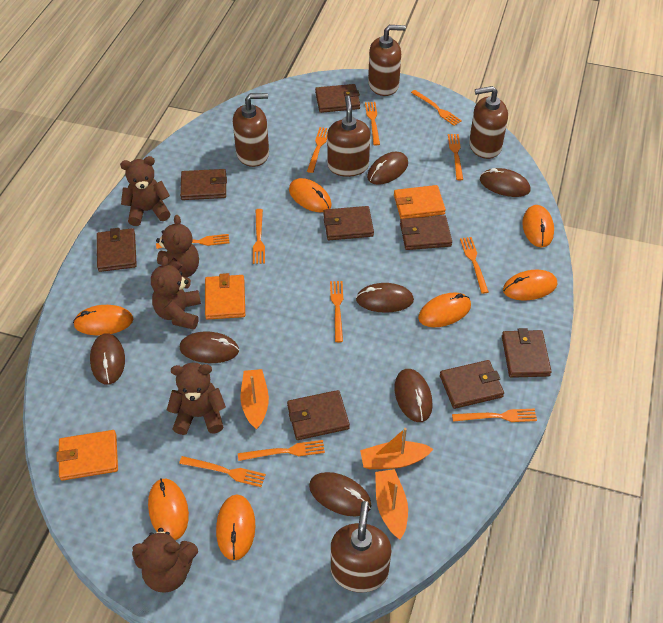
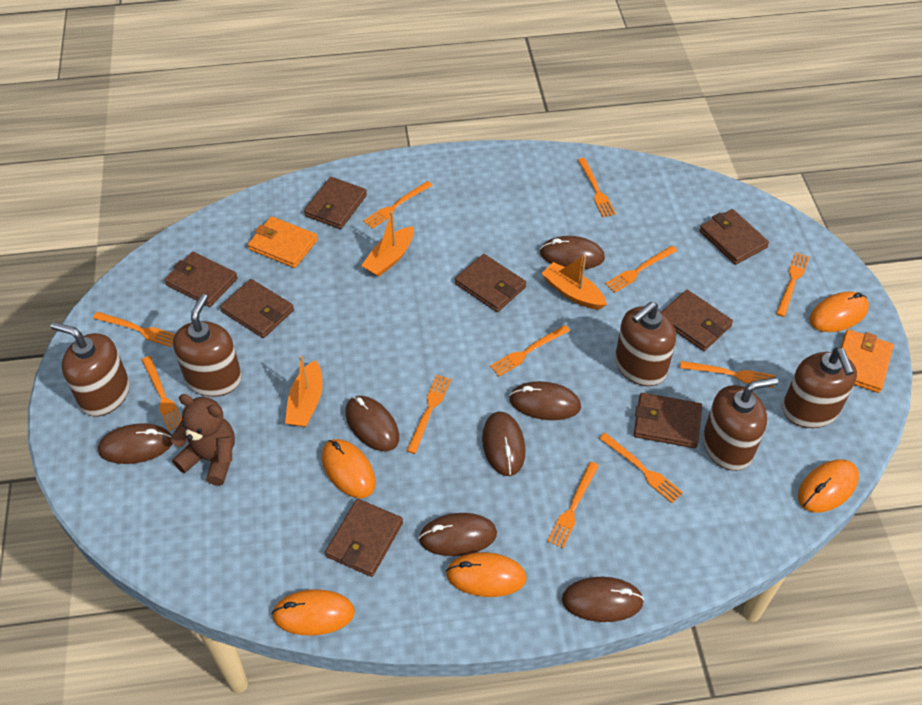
brown teddy bear: 5 -> 1
orange mouse: 7 -> 5
orange wallet: 3 -> 2

